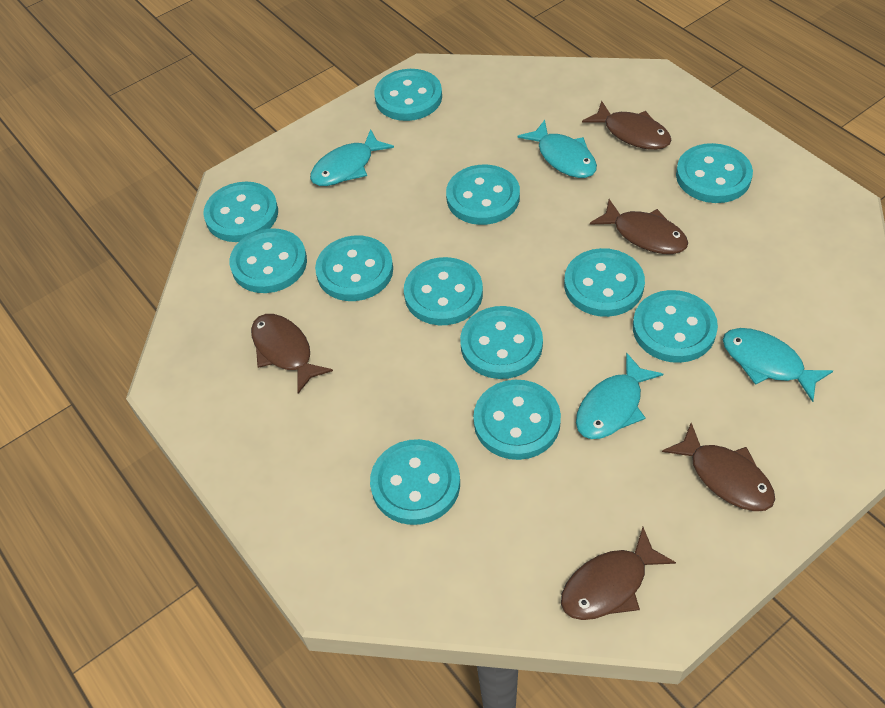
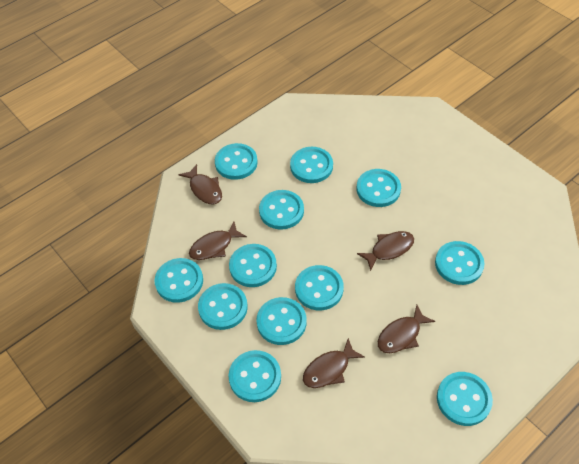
turquoise fish: 4 -> 0

